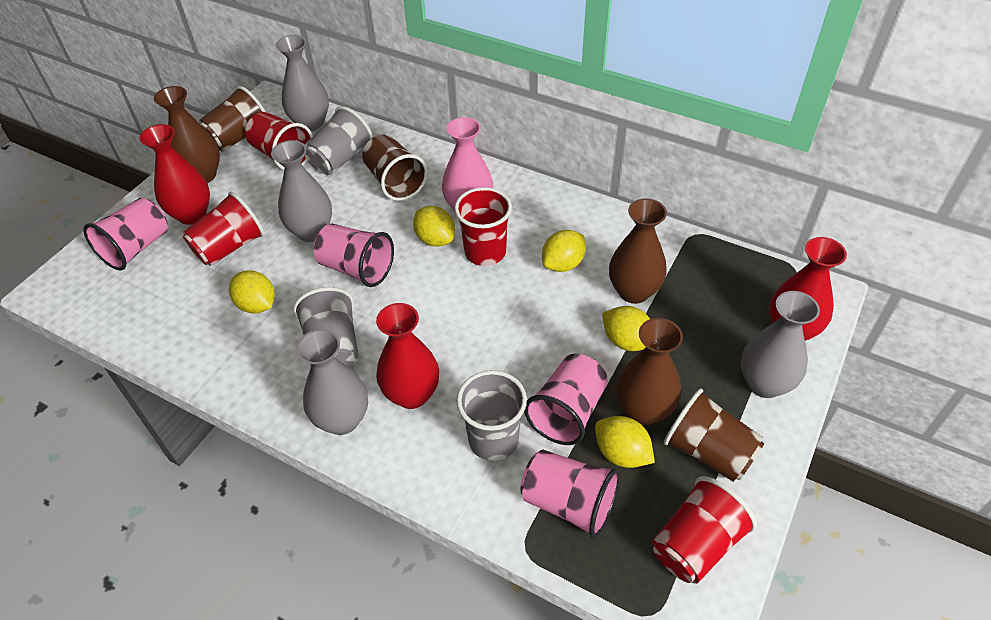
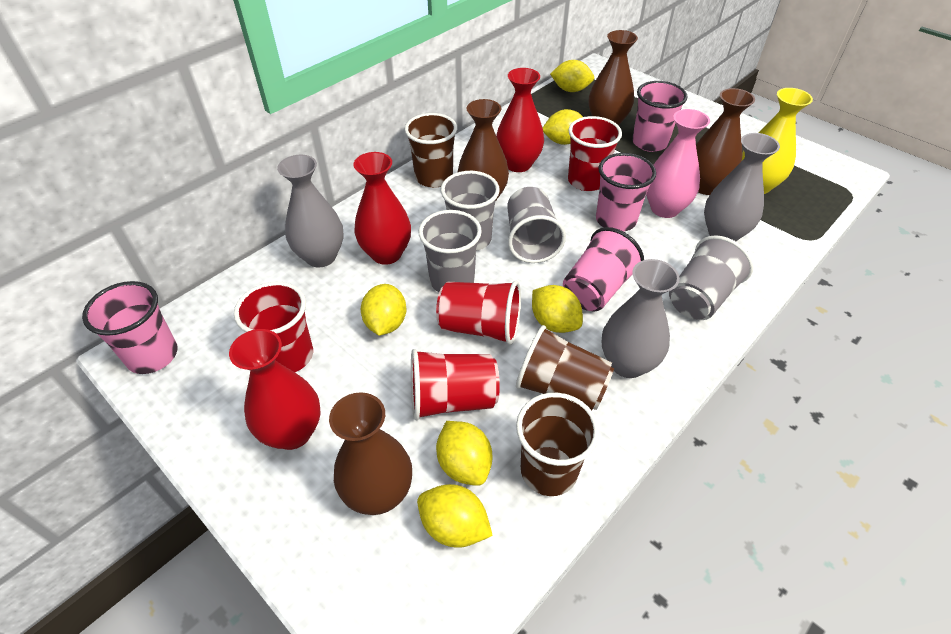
brown vase: 3 -> 4
grey cup: 3 -> 4
grey vase: 4 -> 3
yellow lemon: 5 -> 6
yellow vase: 0 -> 1

